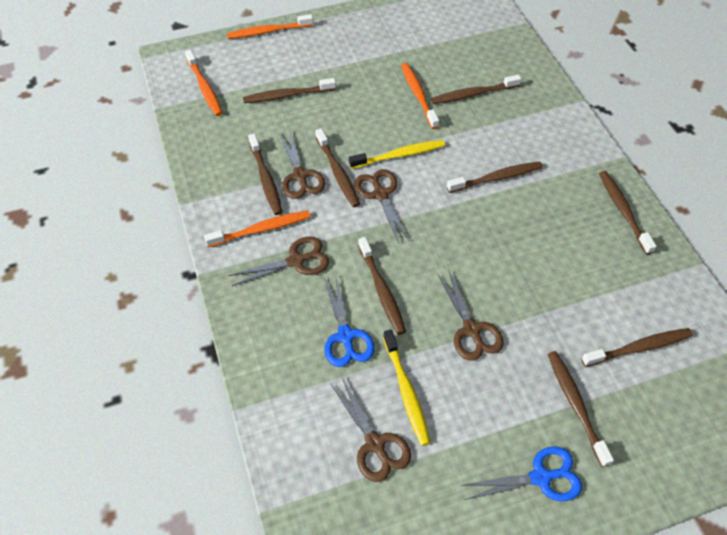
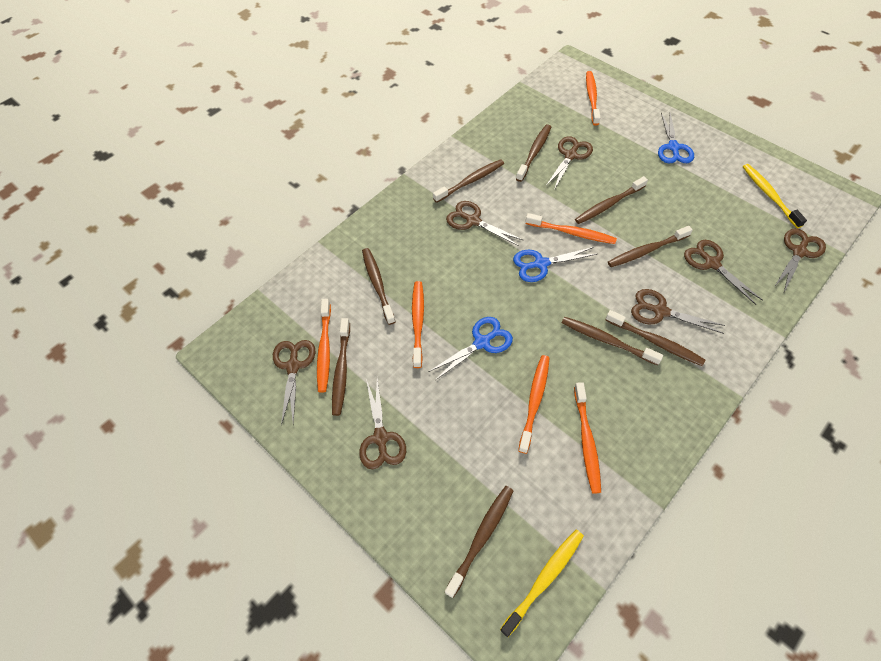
blue scissors: 2 -> 3
brown scissors: 5 -> 7
orange toothbrush: 4 -> 6

